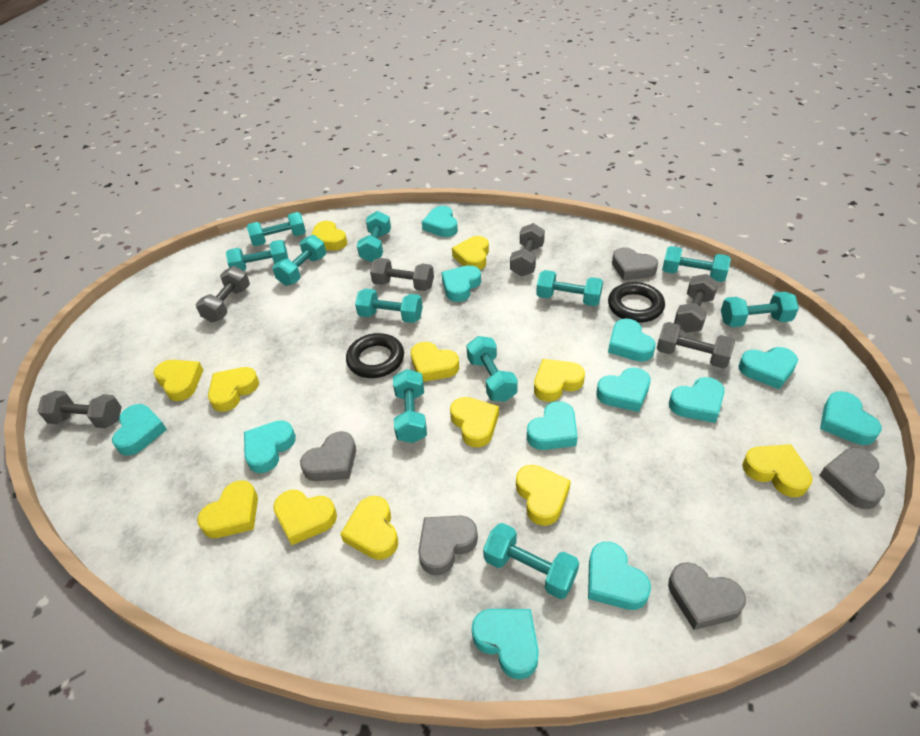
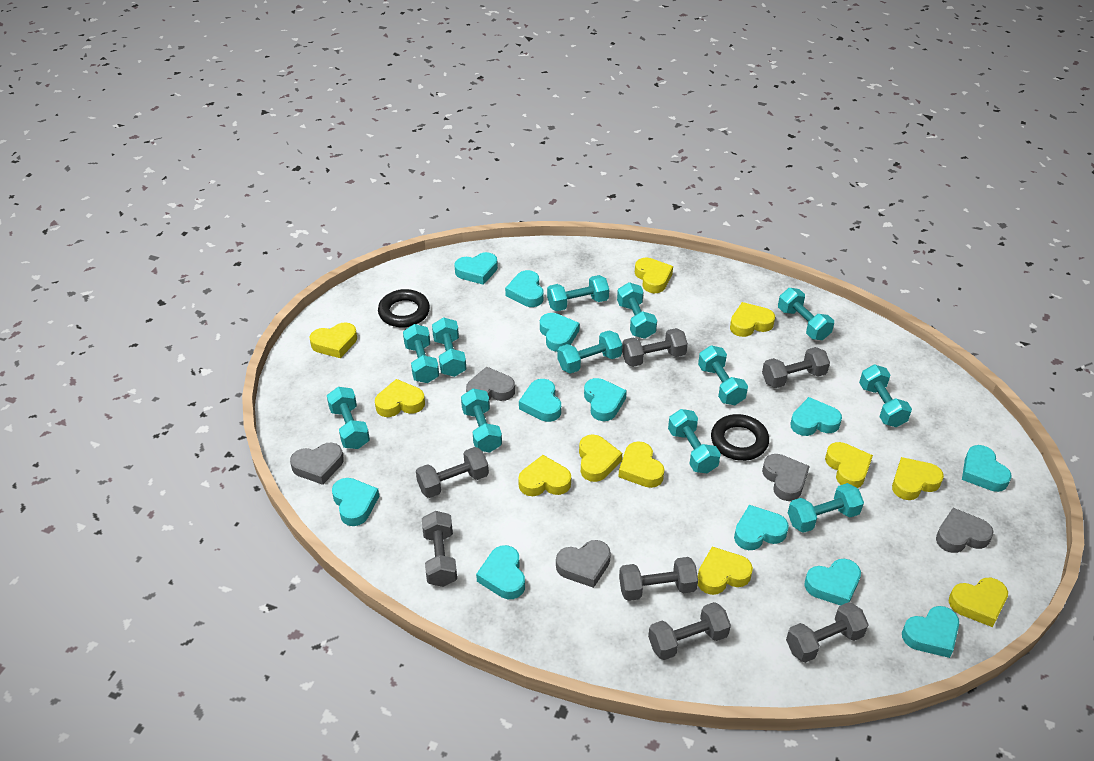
grey dumbbell: 6 -> 7
turquoise dumbbell: 11 -> 12
yellow heart: 12 -> 11

